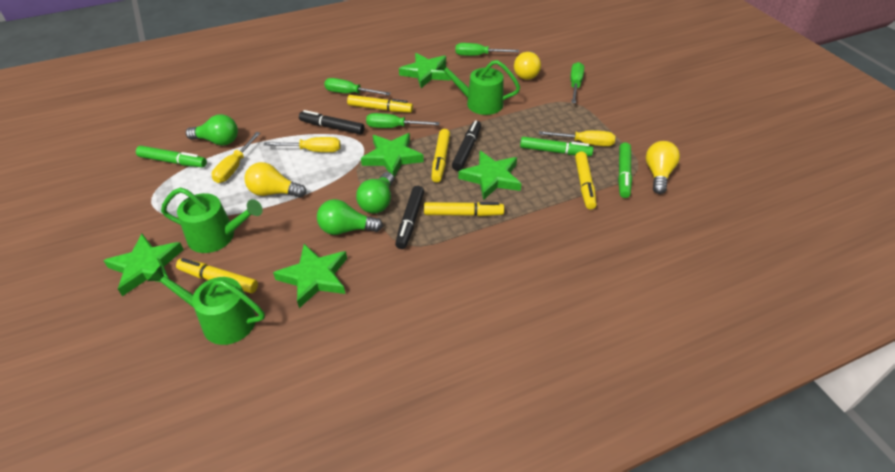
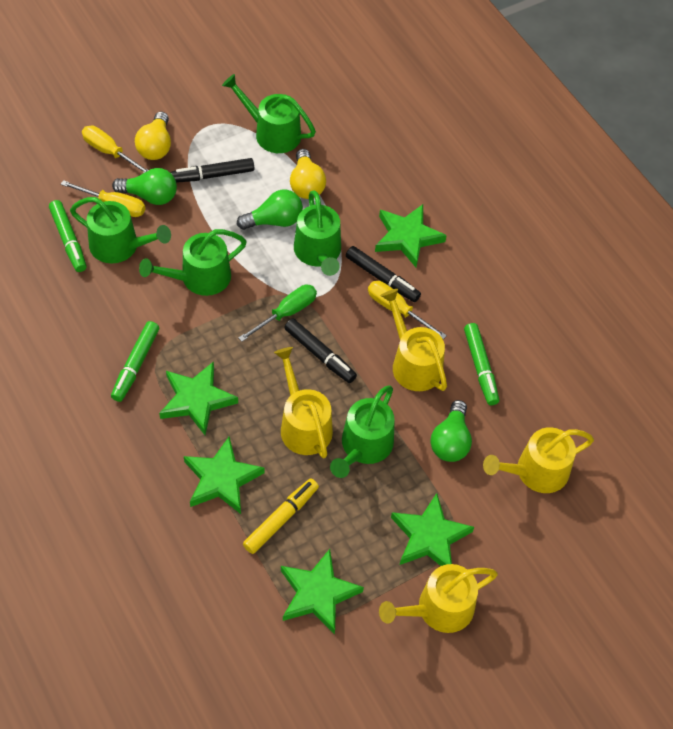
green screwdriver: 4 -> 1
green watering can: 3 -> 5
yellow light bulb: 3 -> 2
yellow marker: 5 -> 1
yellow watering can: 0 -> 4

